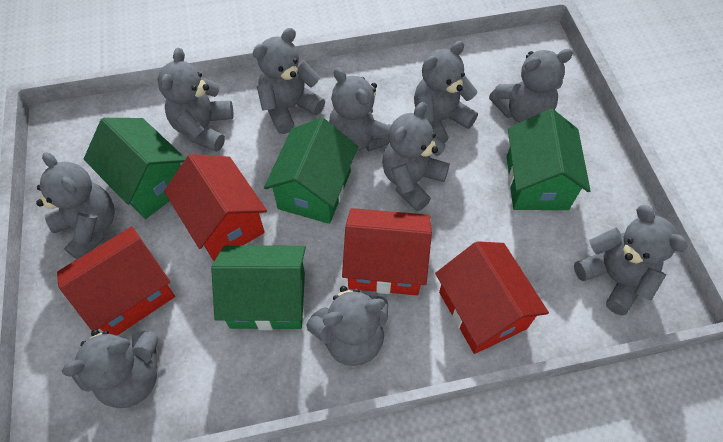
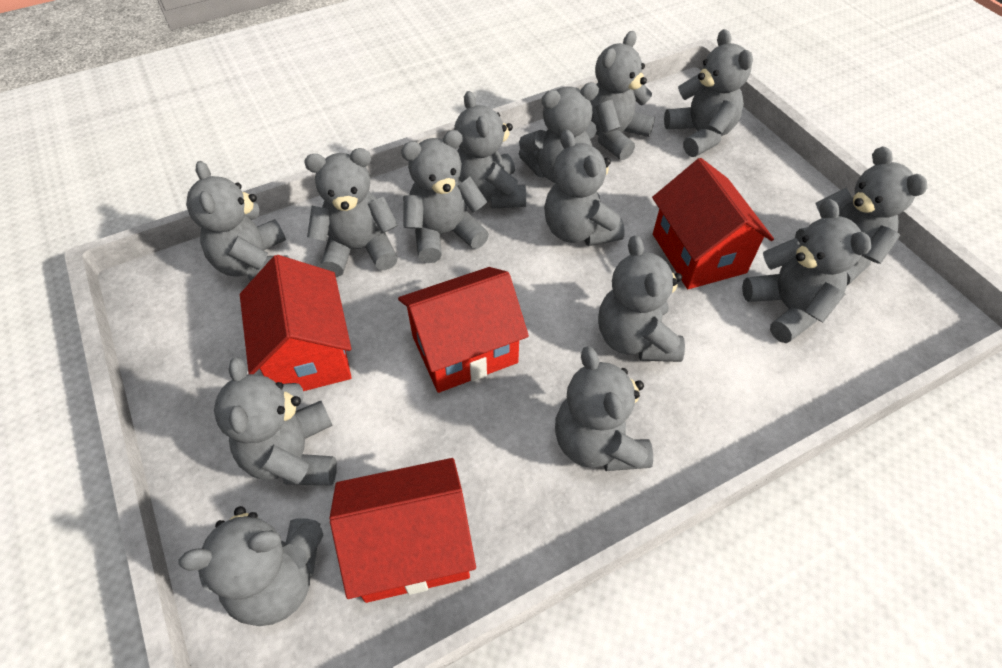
green house: 4 -> 0
grey teddy bear: 10 -> 14

